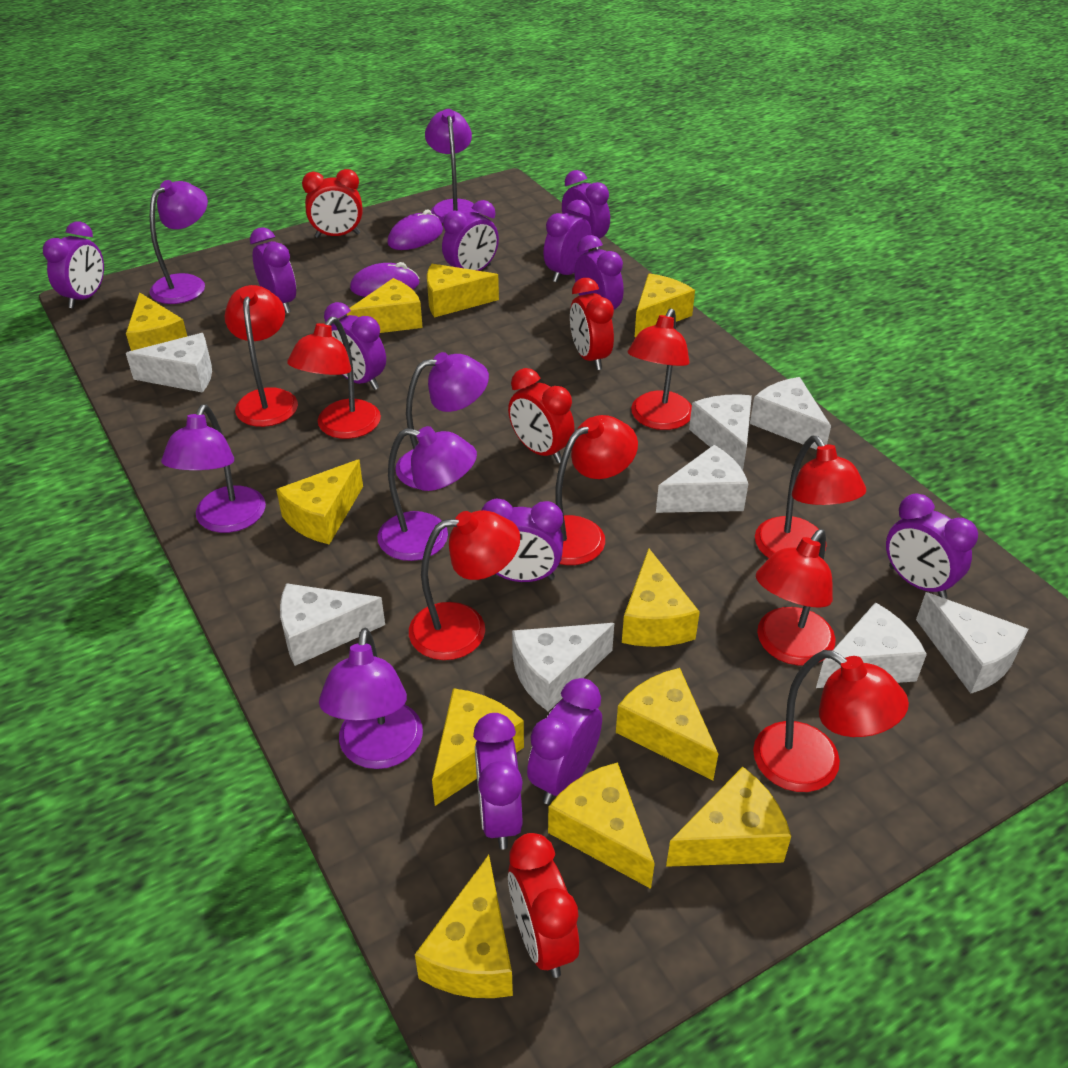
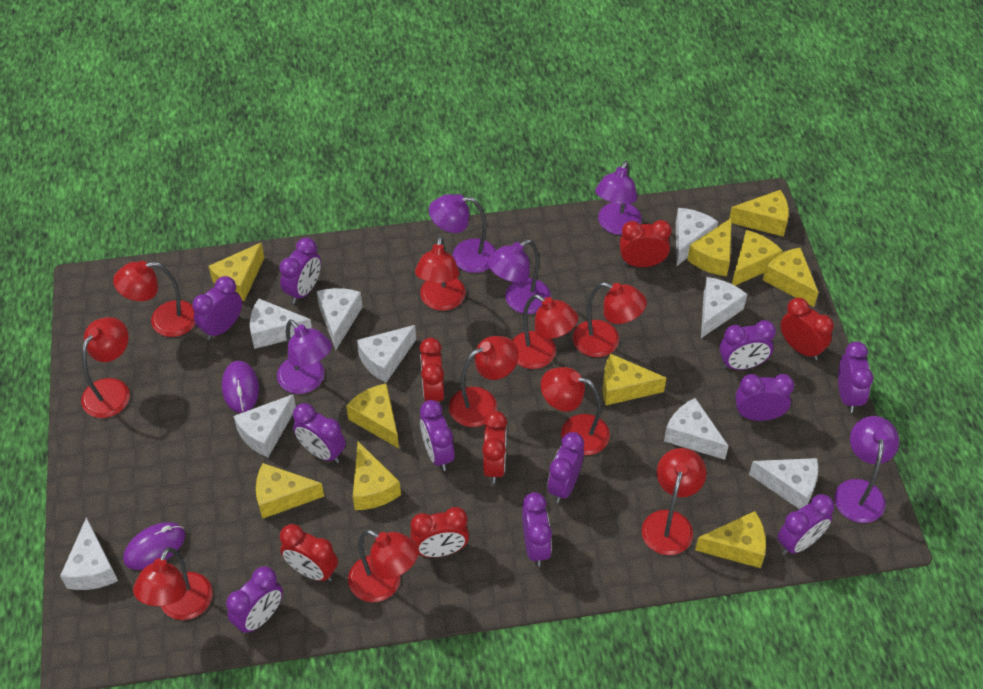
purple lamp: 6 -> 5
red clock: 4 -> 6
red lamp: 8 -> 10
white cheese: 8 -> 9
yellow cheese: 11 -> 10

